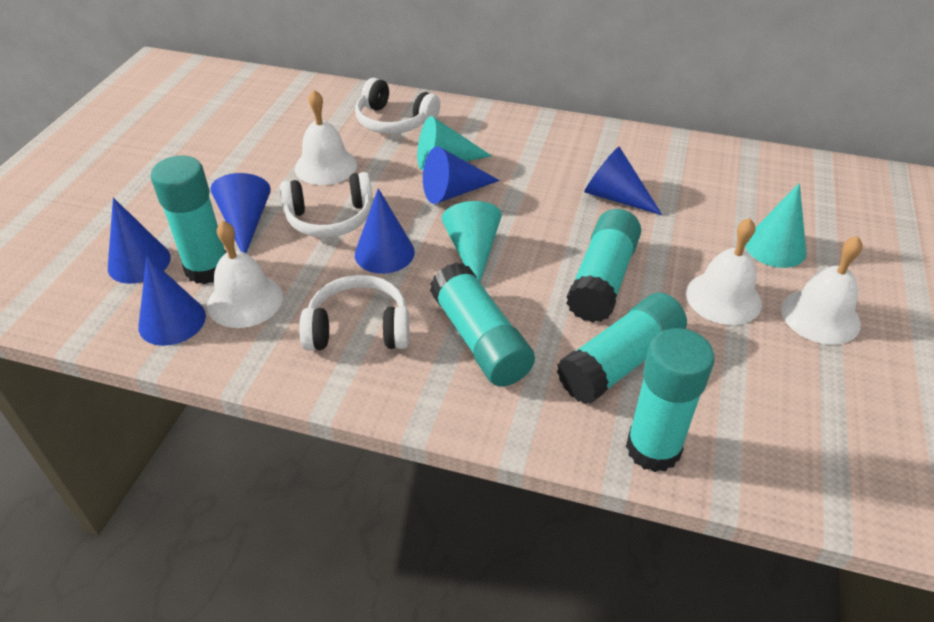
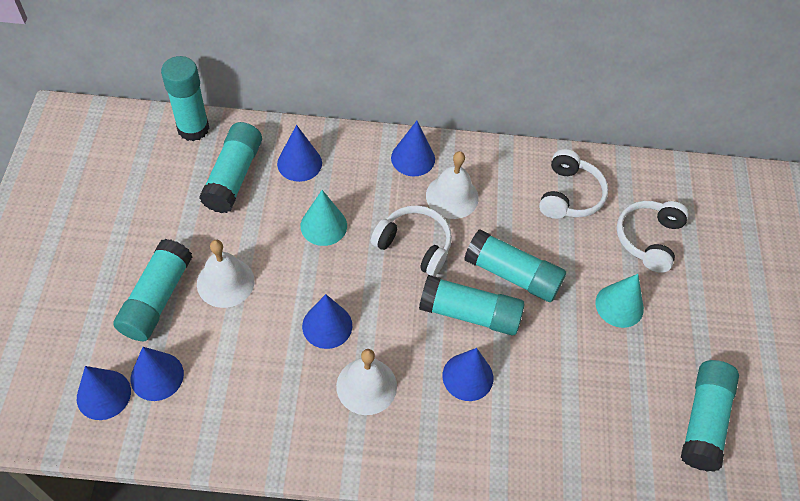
turquoise cone: 3 -> 2
turquoise glue stick: 5 -> 6
white bell: 4 -> 3

